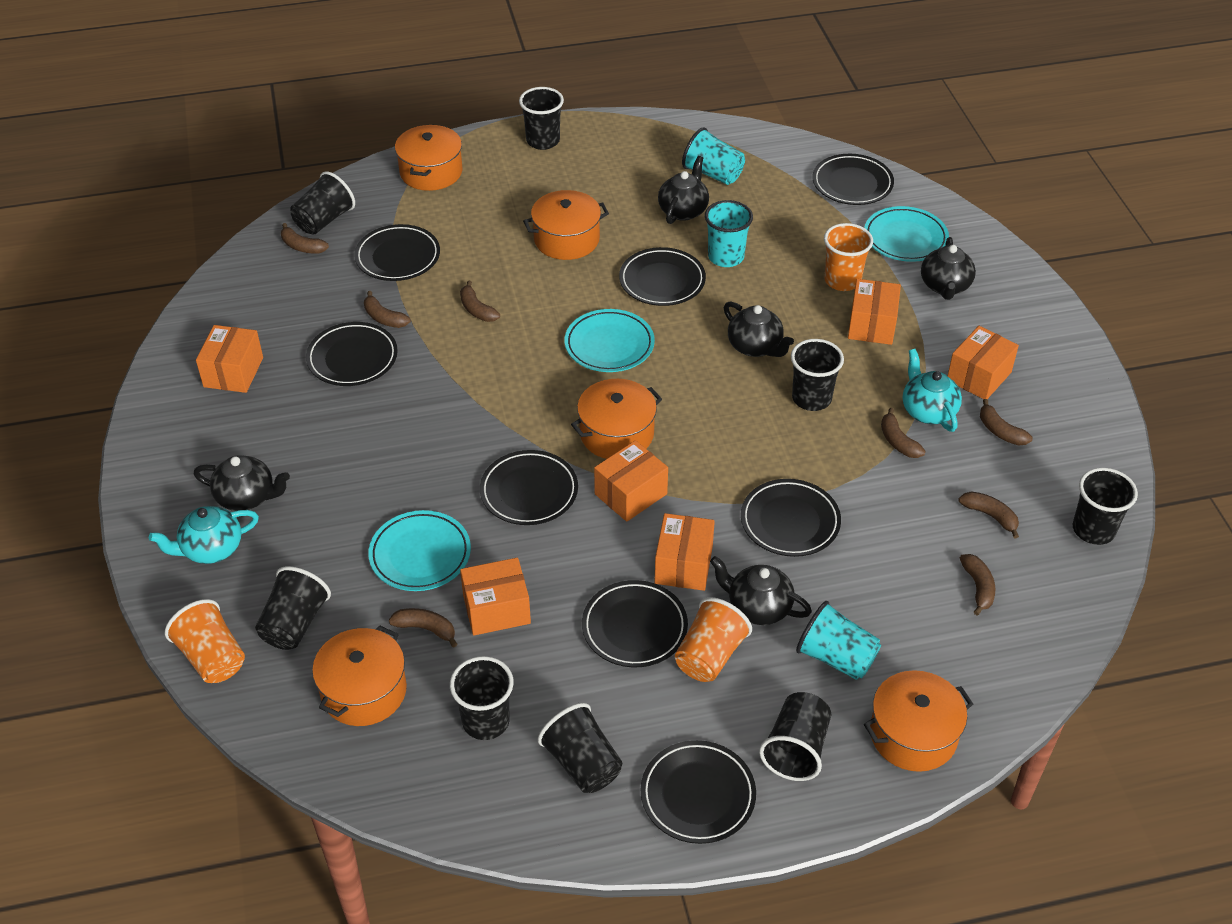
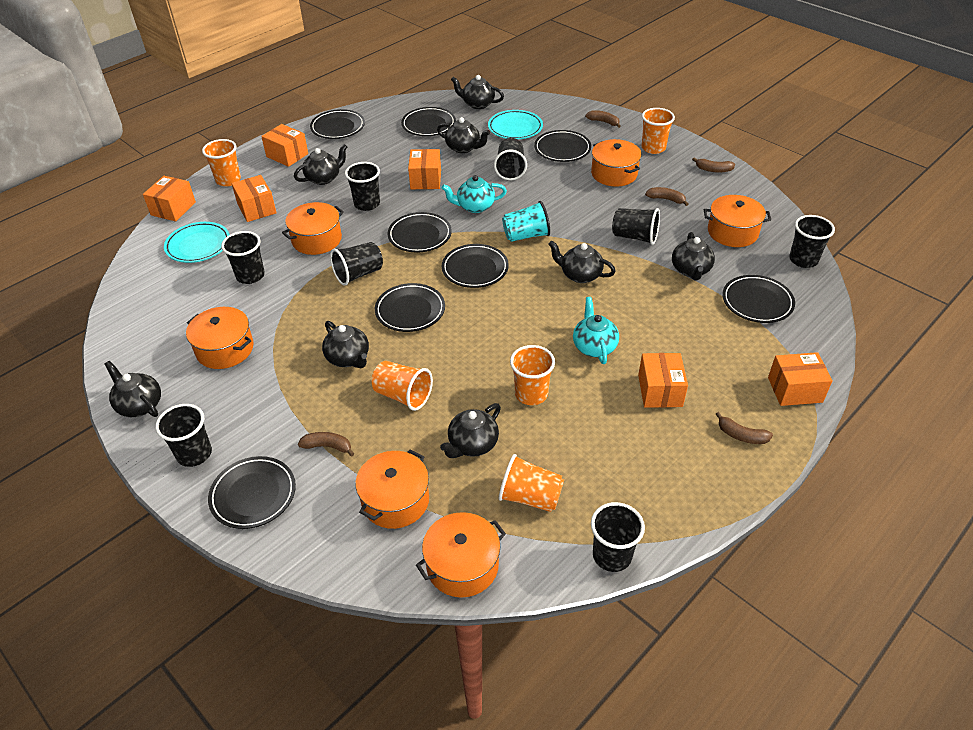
black teapot: 5 -> 8
brown banana: 8 -> 5
orange cup: 3 -> 5
orange pot: 5 -> 6
turquoise cup: 3 -> 1
turquoise plate: 3 -> 2

